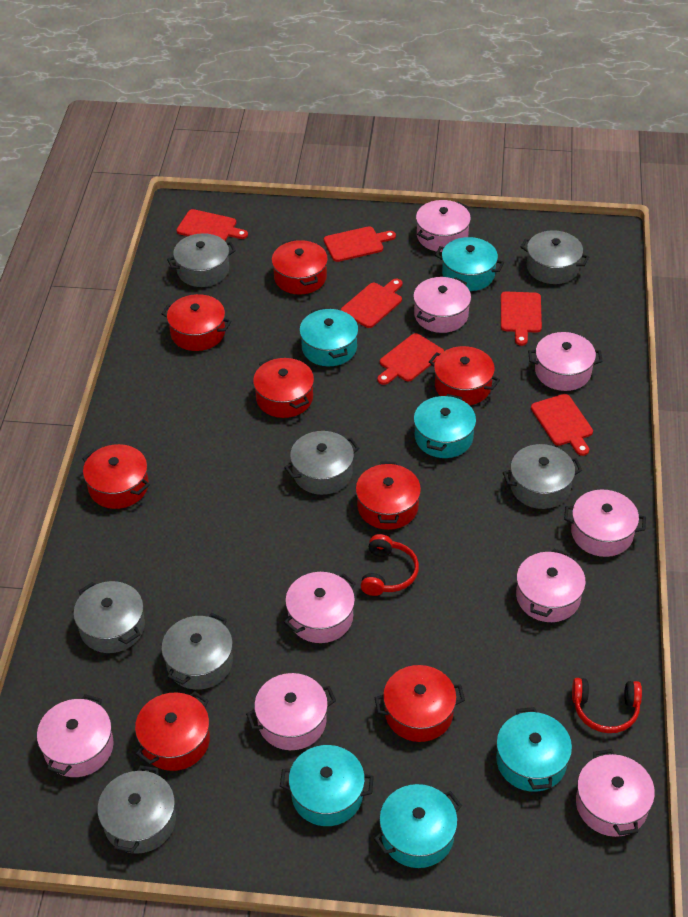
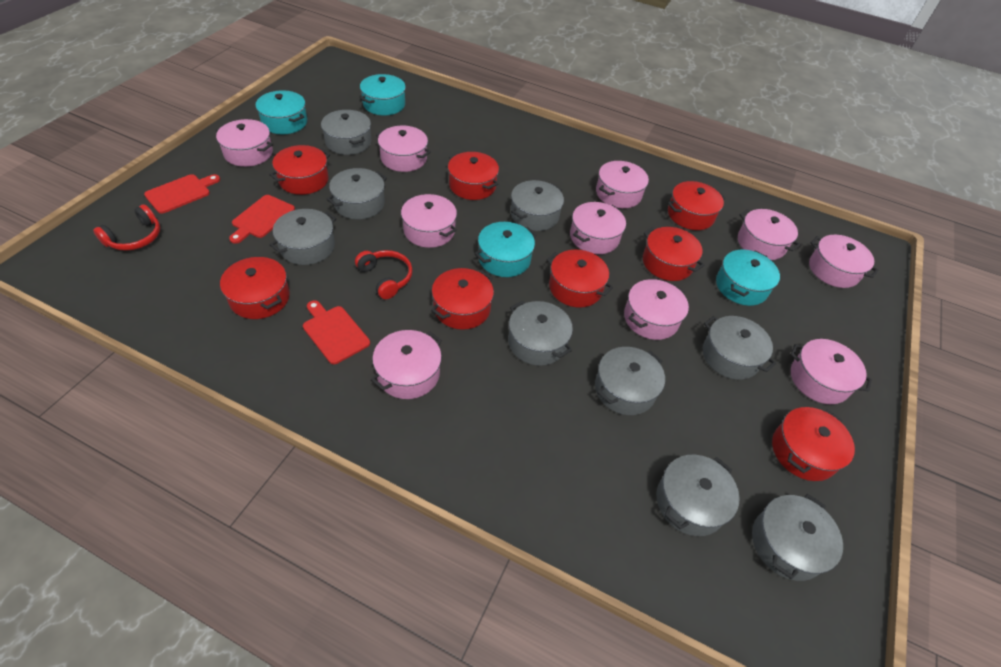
grey pot: 7 -> 9
pink pot: 9 -> 10
red cutting board: 6 -> 3
turquoise pot: 6 -> 4

